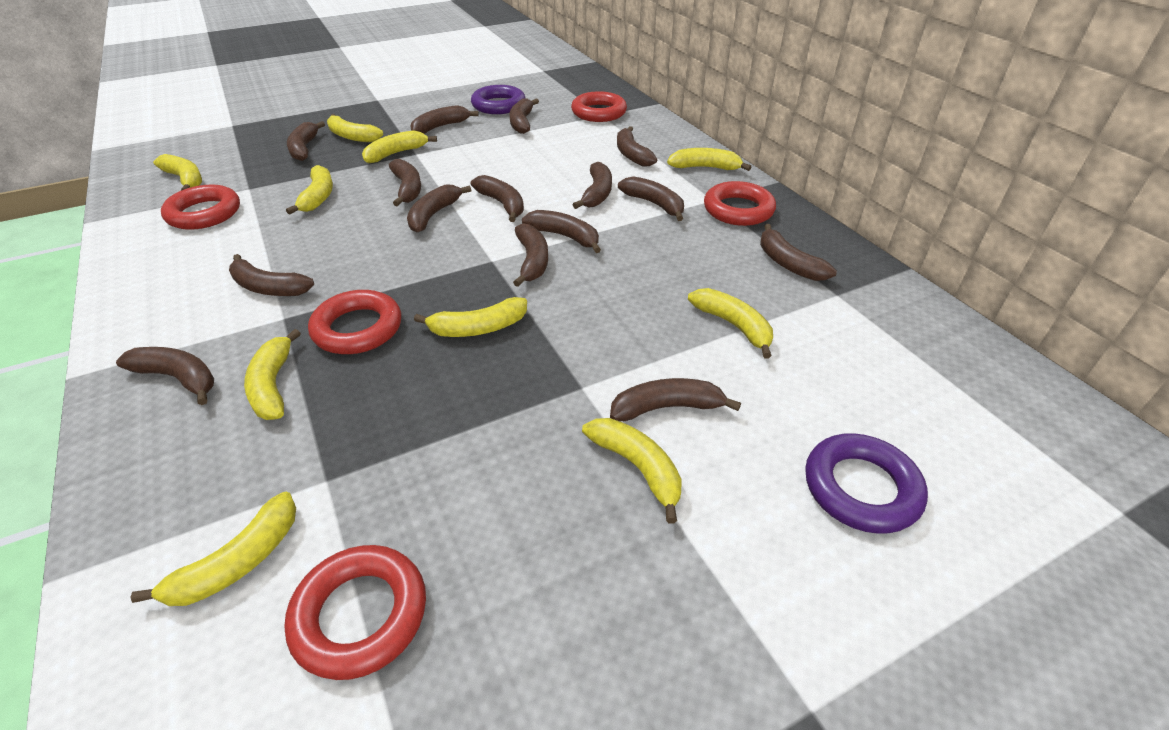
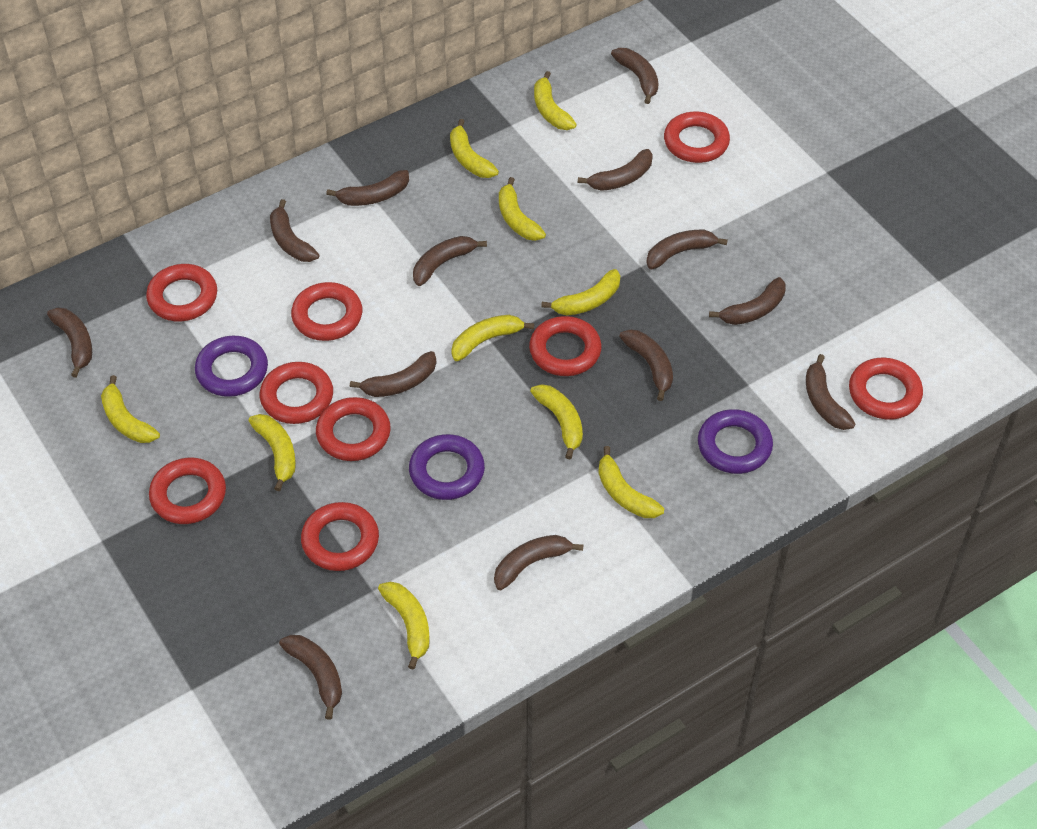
brown banana: 15 -> 13
purple ring: 2 -> 3
red ring: 5 -> 9

